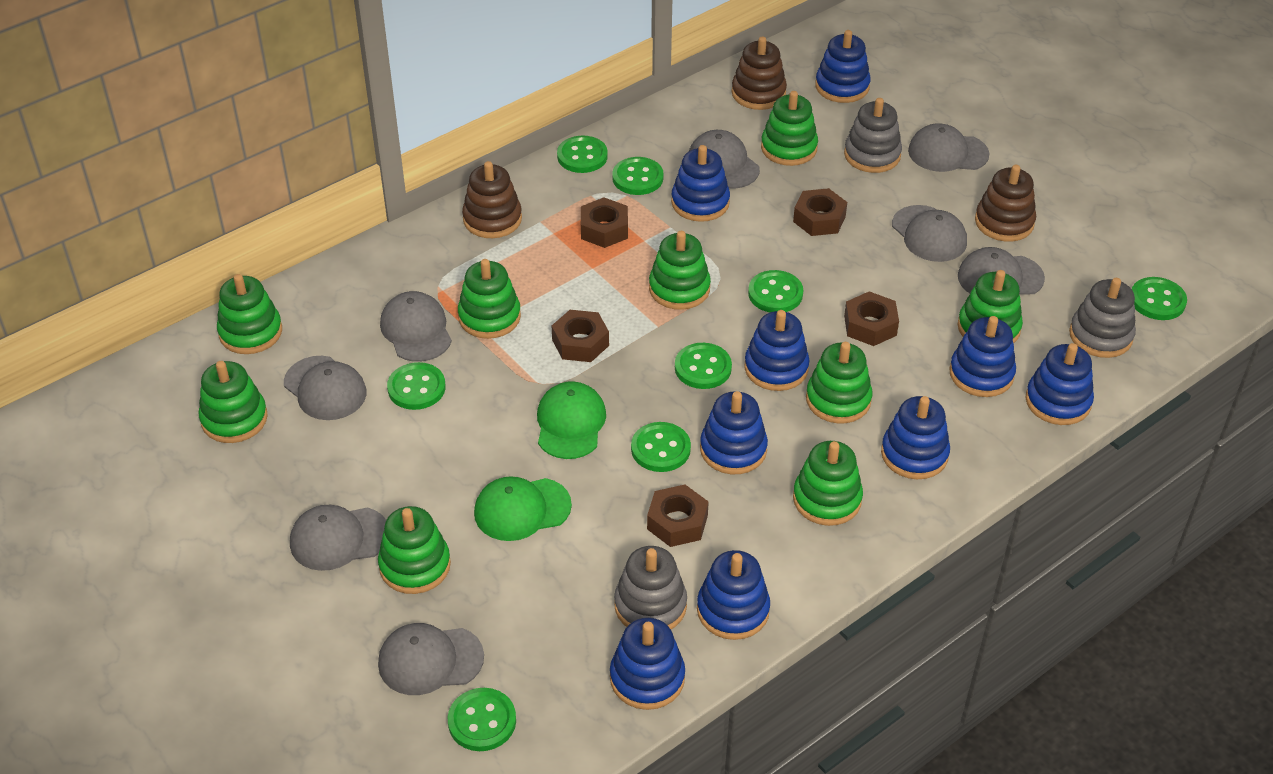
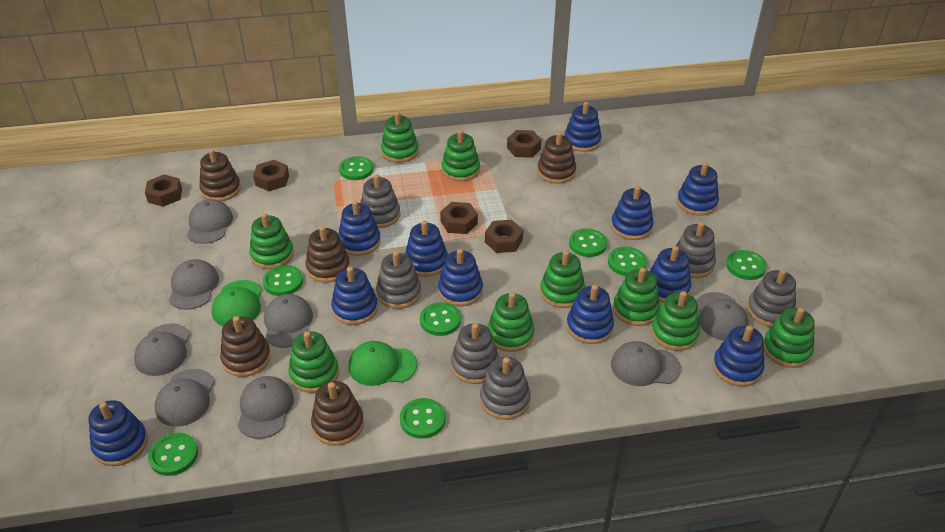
blue stacking toy: 9 -> 11
brown stacking toy: 3 -> 5
grey stacking toy: 3 -> 6

